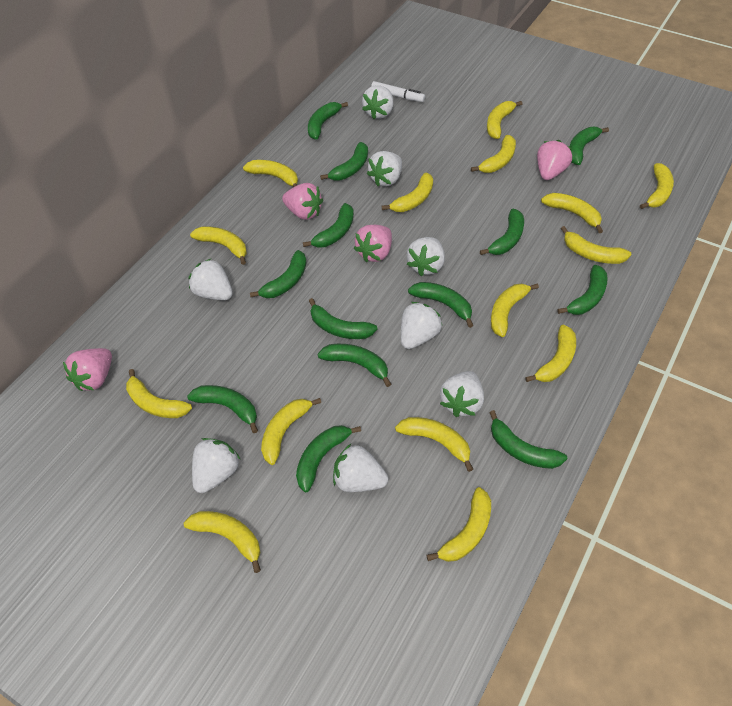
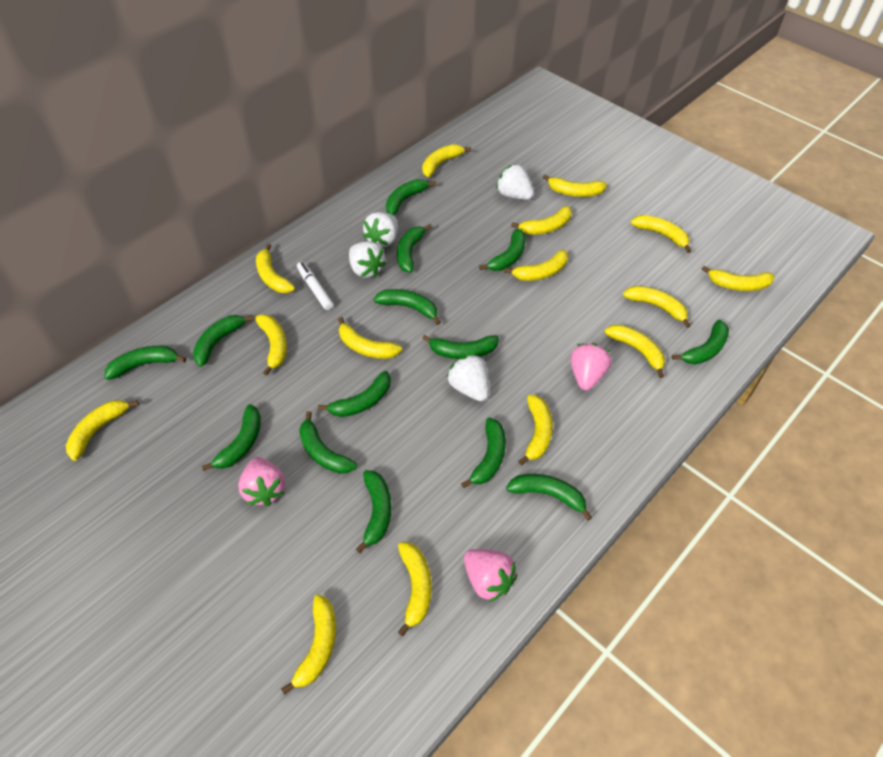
green banana: 13 -> 14
pink strawberry: 4 -> 3
white strawberry: 8 -> 4

